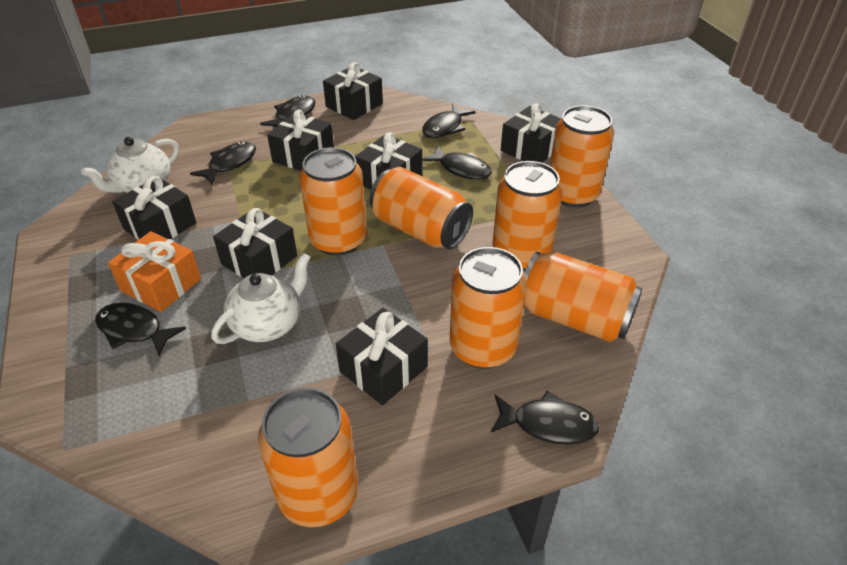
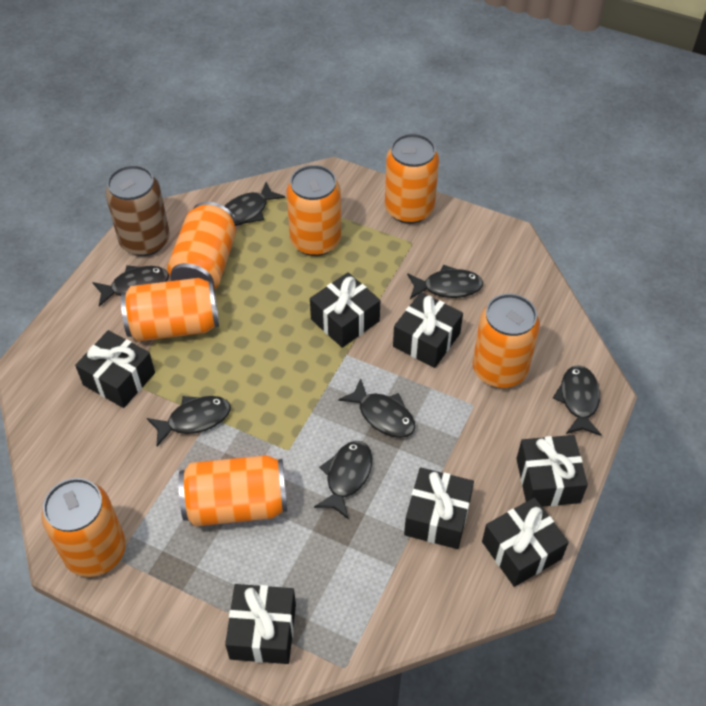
black fish: 6 -> 7
brown can: 0 -> 1
orange gift: 1 -> 0
white teapot: 2 -> 0

